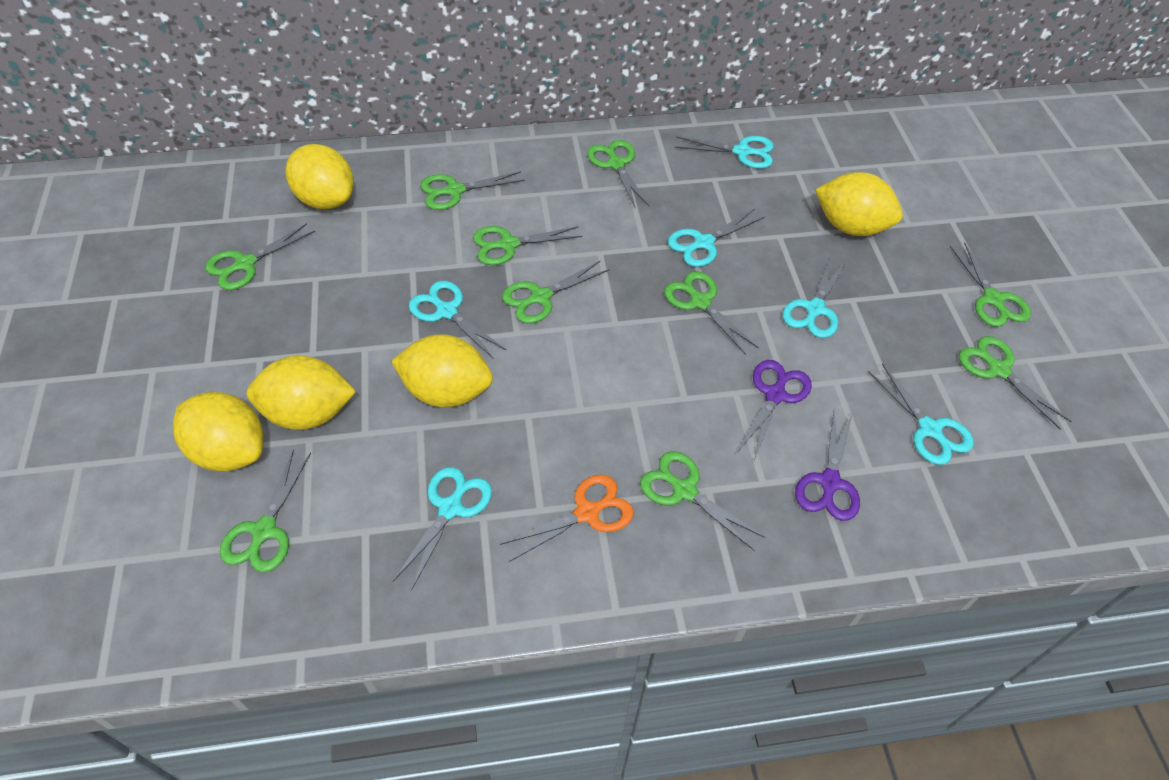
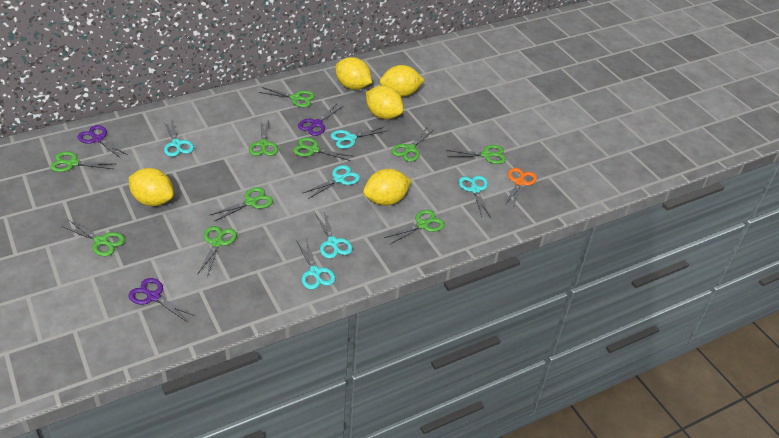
purple scissors: 2 -> 3

